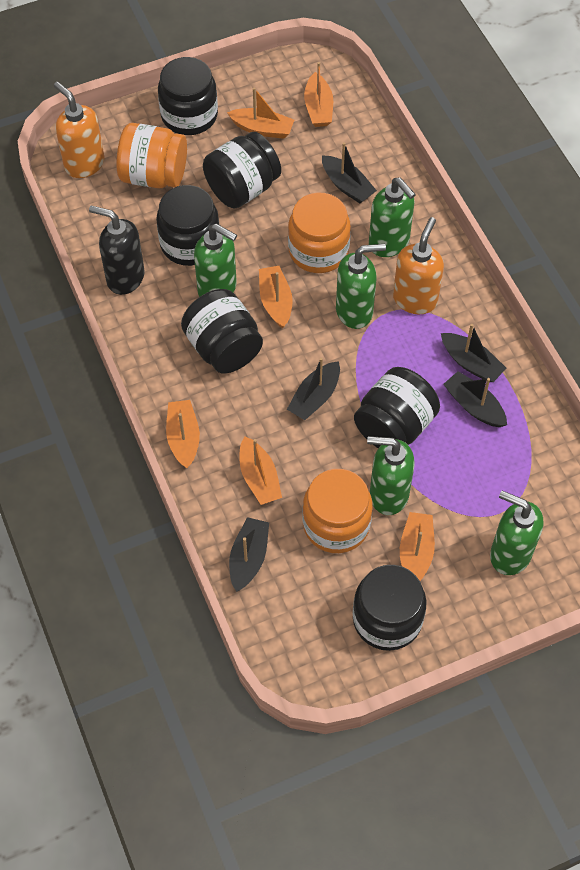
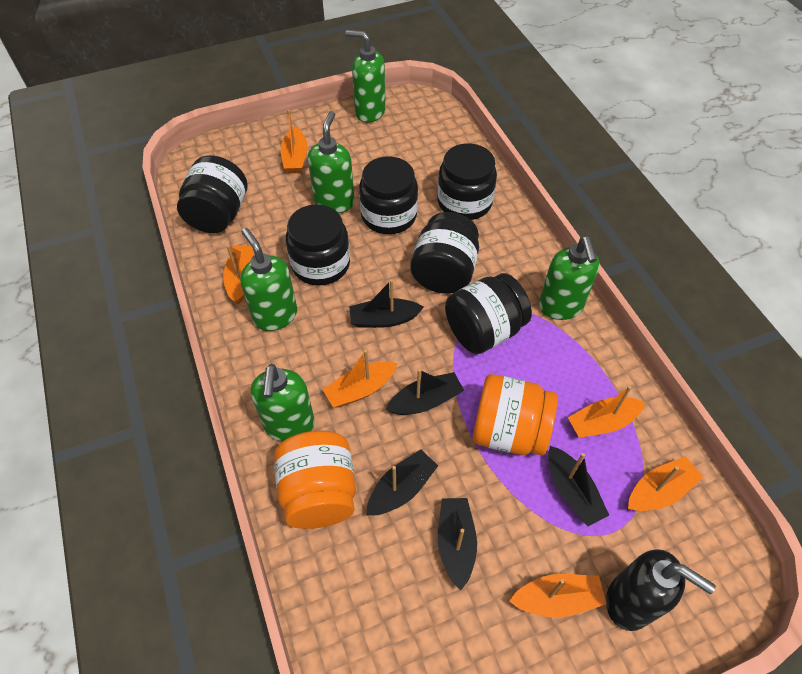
orange jar: 3 -> 2
orange soap dispenser: 2 -> 0

